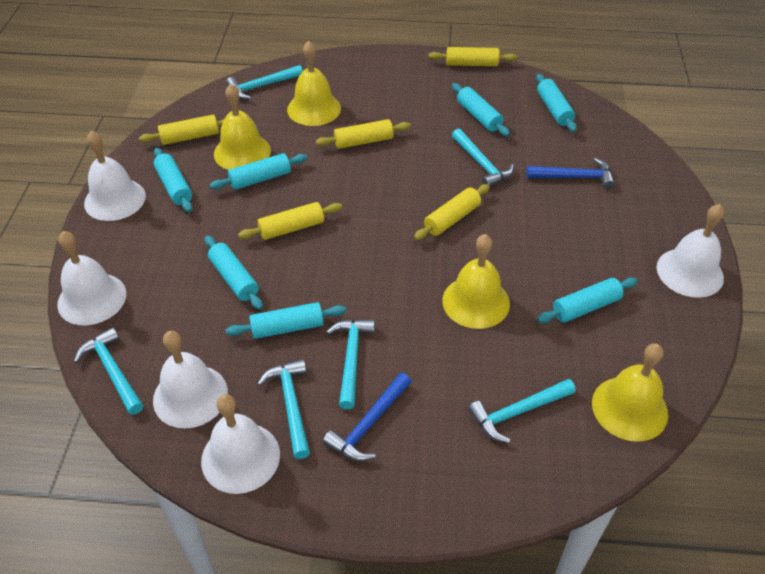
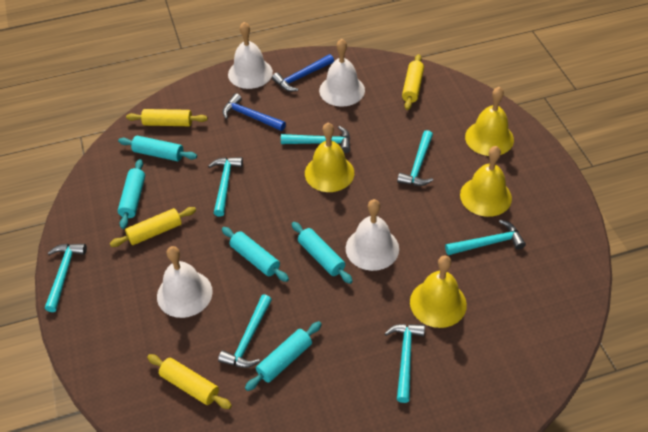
turquoise hammer: 6 -> 7
turquoise rolling pin: 7 -> 5
white bell: 5 -> 4
yellow rolling pin: 5 -> 4

